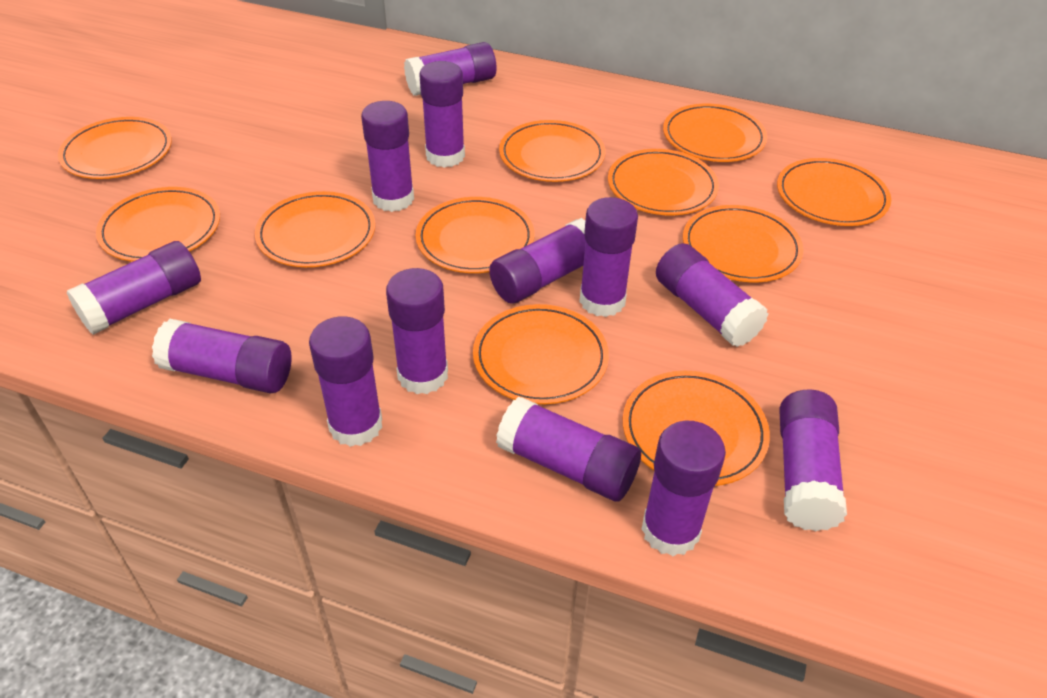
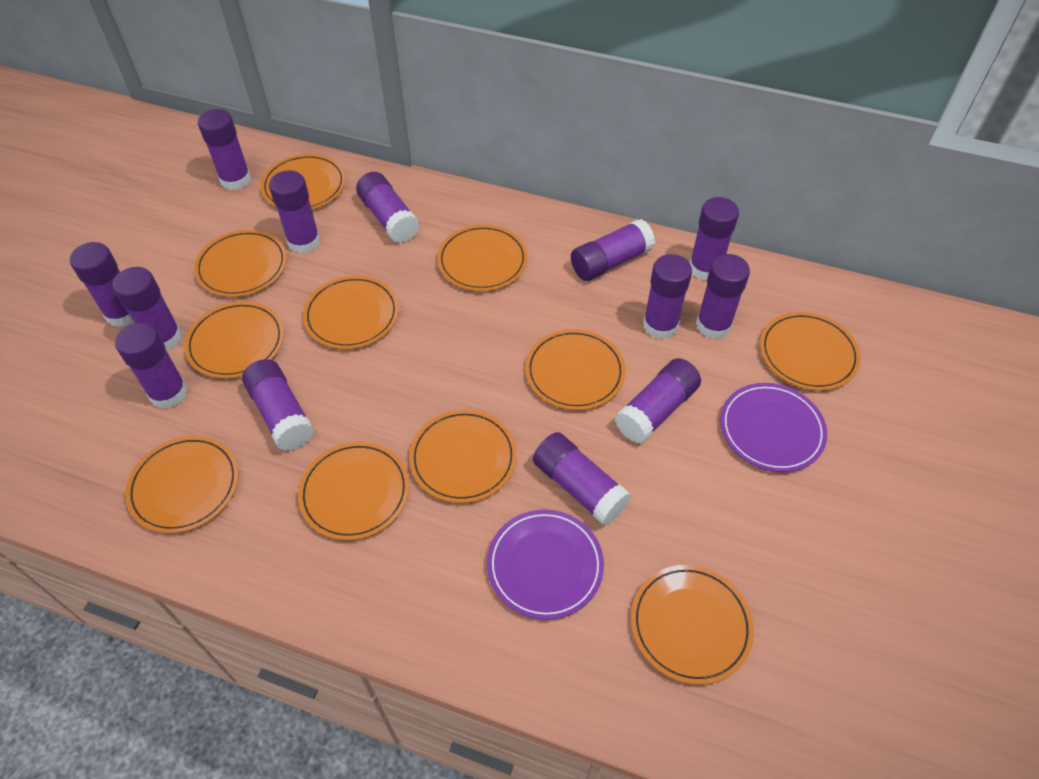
purple plate: 0 -> 2

